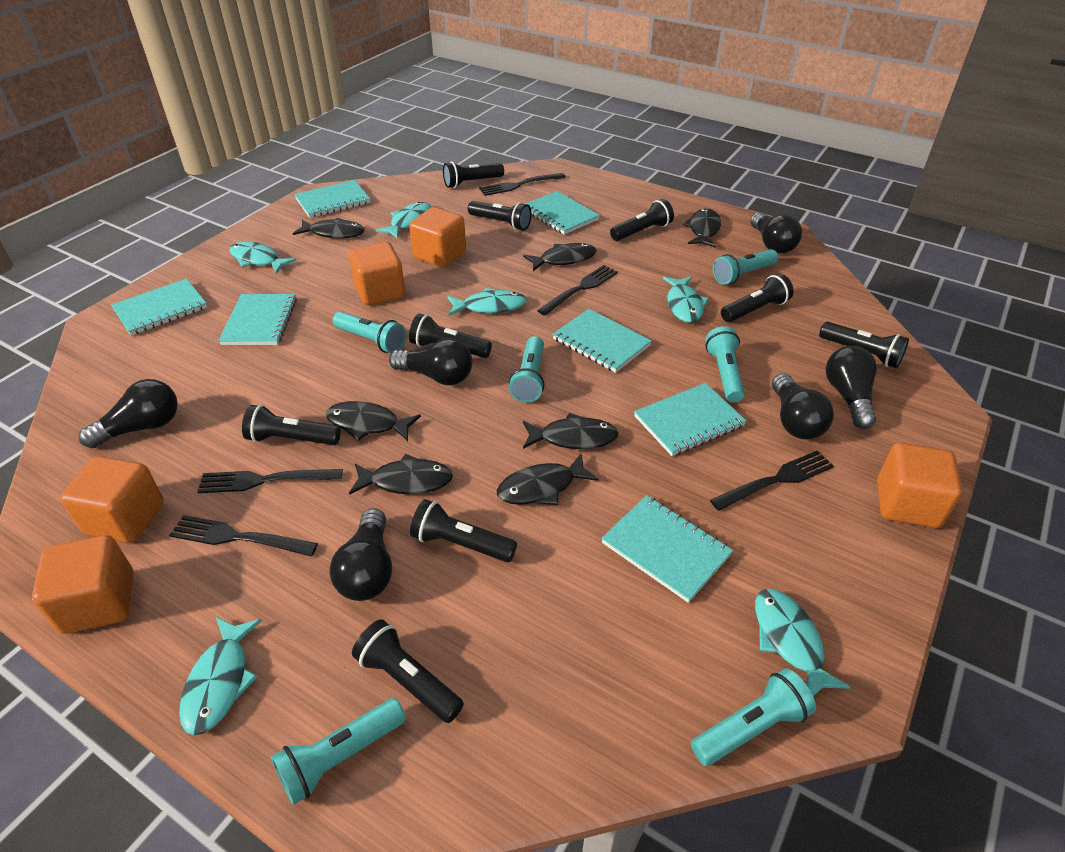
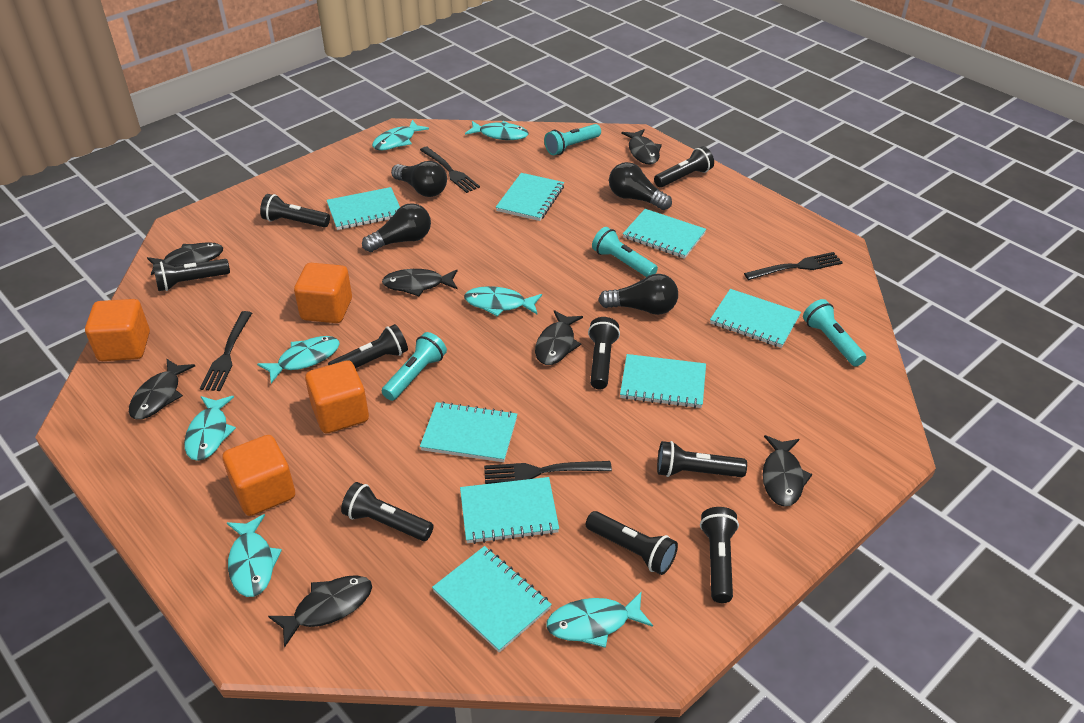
black fork: 5 -> 4
black light bulb: 6 -> 4
orange cube: 5 -> 4
turquoise fish: 6 -> 7
turquoise flashlight: 6 -> 4
turquoise notebook: 7 -> 8

